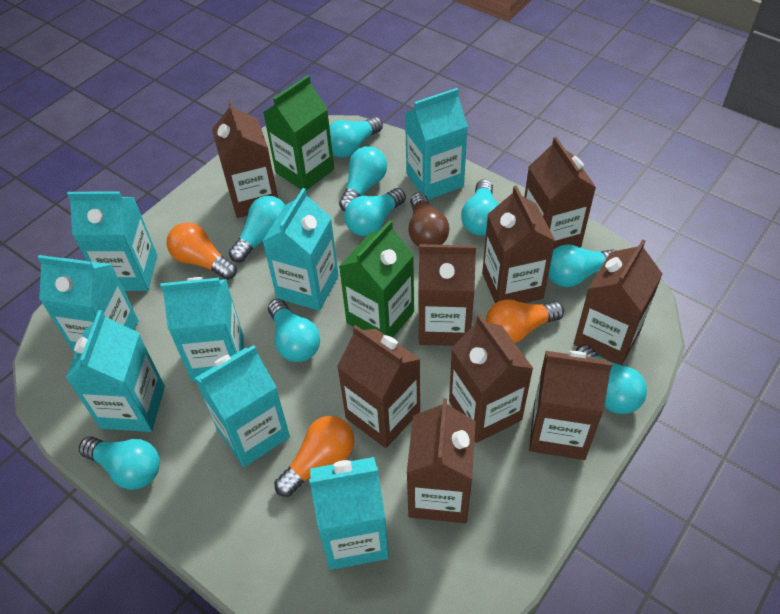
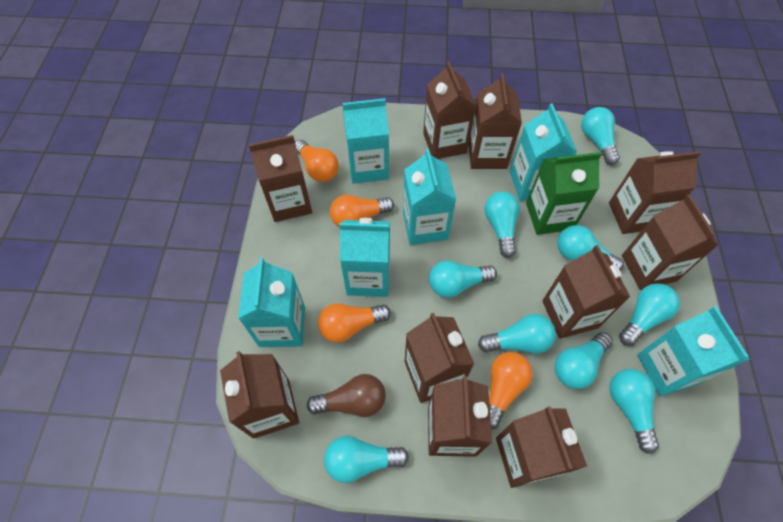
brown carton: 9 -> 10
green carton: 2 -> 1
orange light bulb: 3 -> 4
turquoise carton: 8 -> 6

